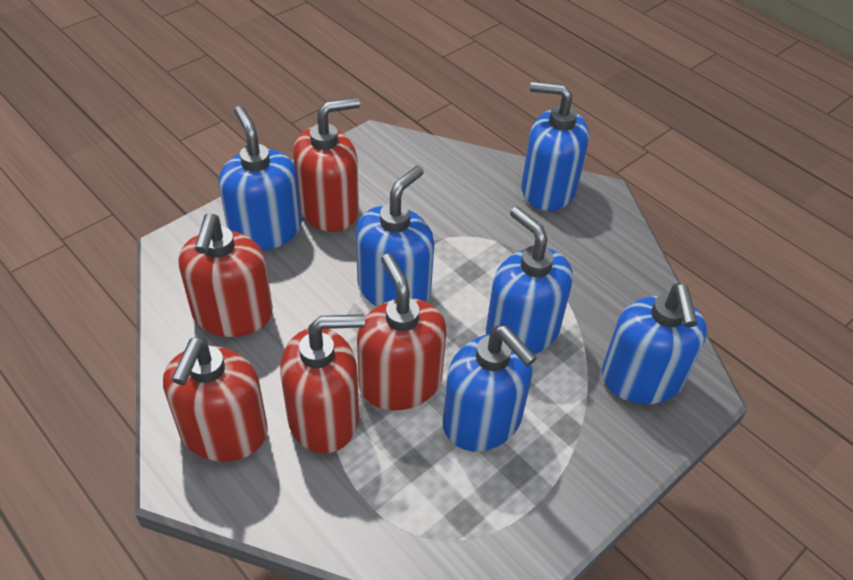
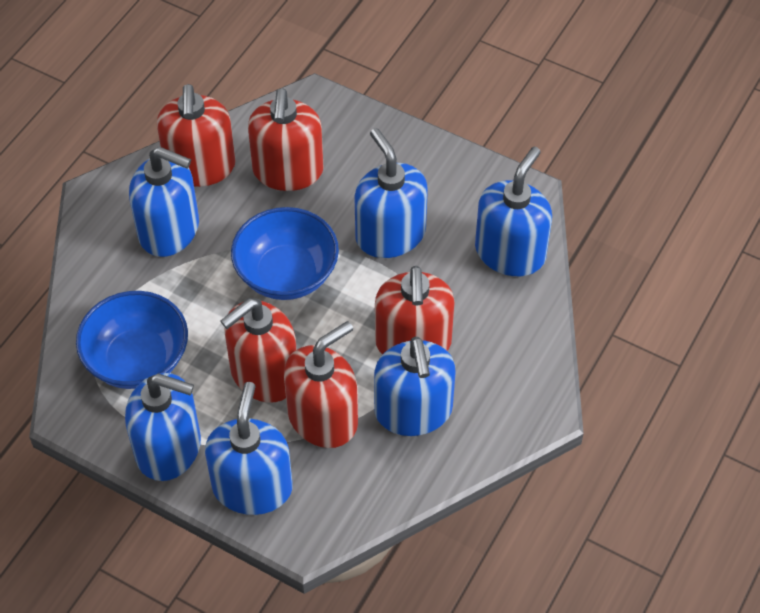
blue bowl: 0 -> 2

